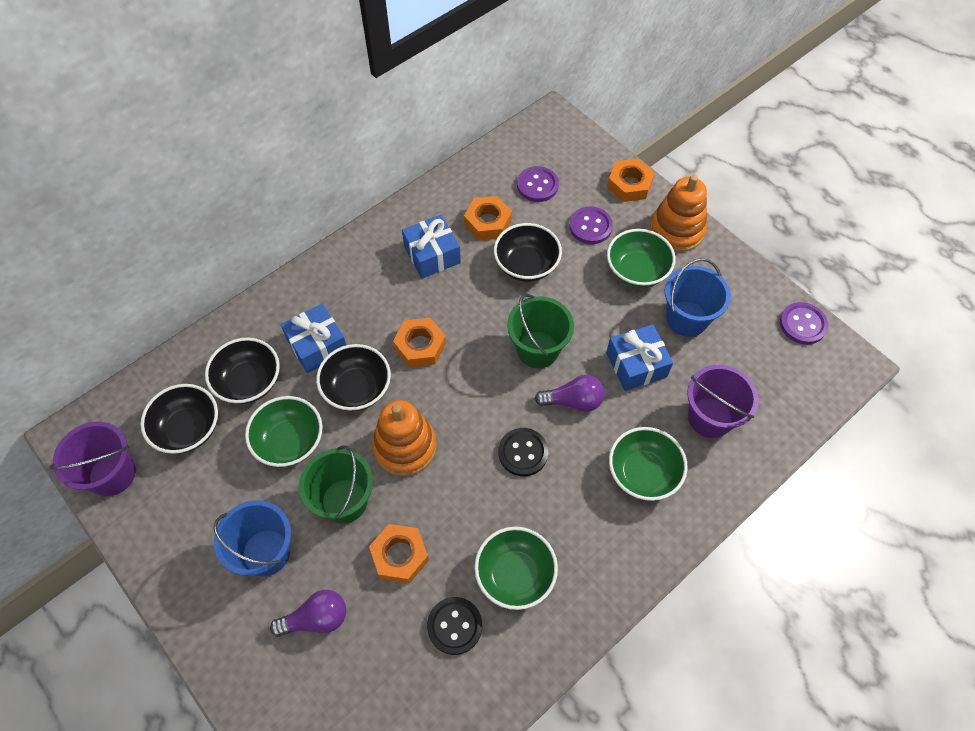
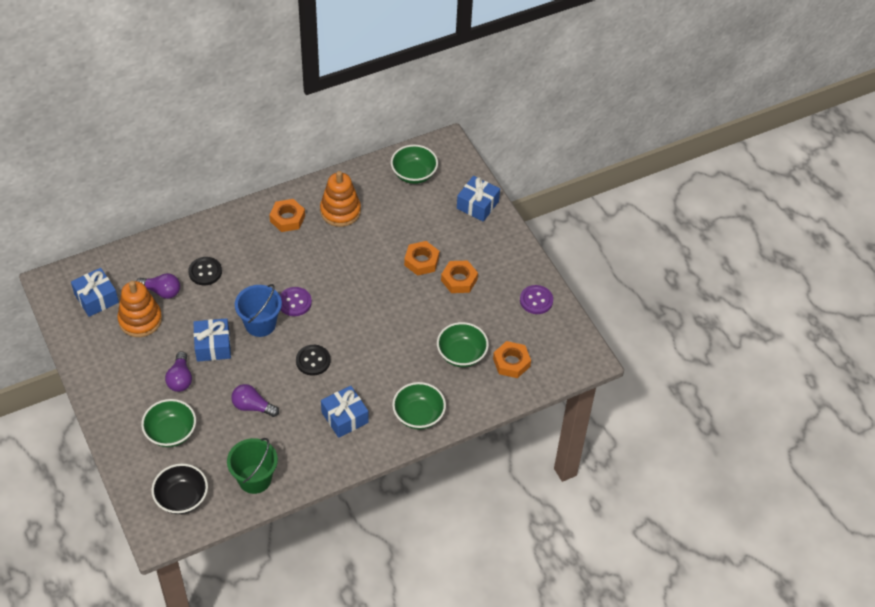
black bowl: 4 -> 1
blue bucket: 2 -> 1
blue gift: 3 -> 4
green bucket: 2 -> 1
purple bucket: 2 -> 0
purple button: 3 -> 2
purple light bulb: 2 -> 3

